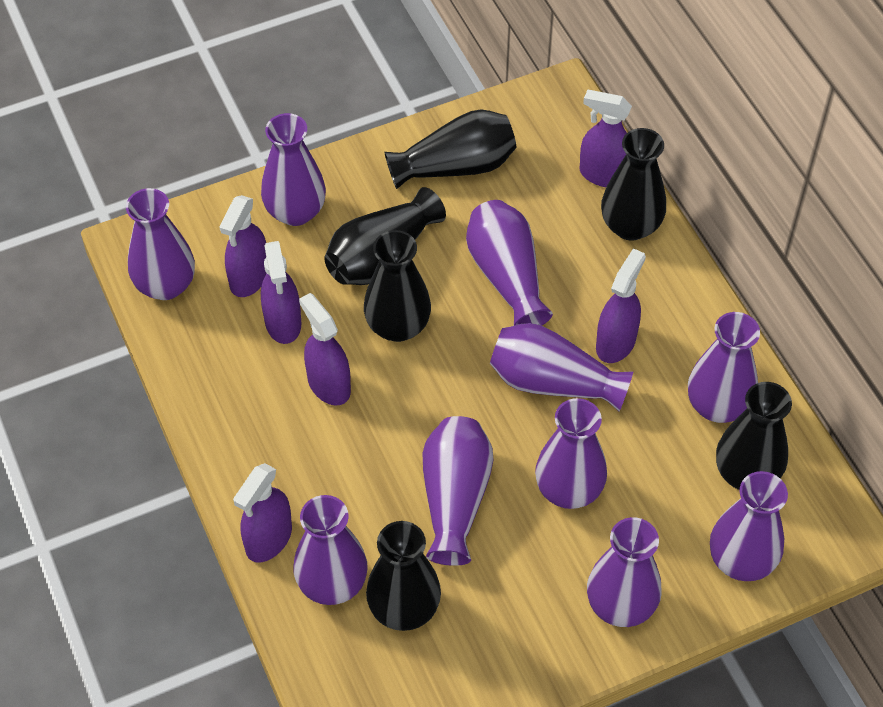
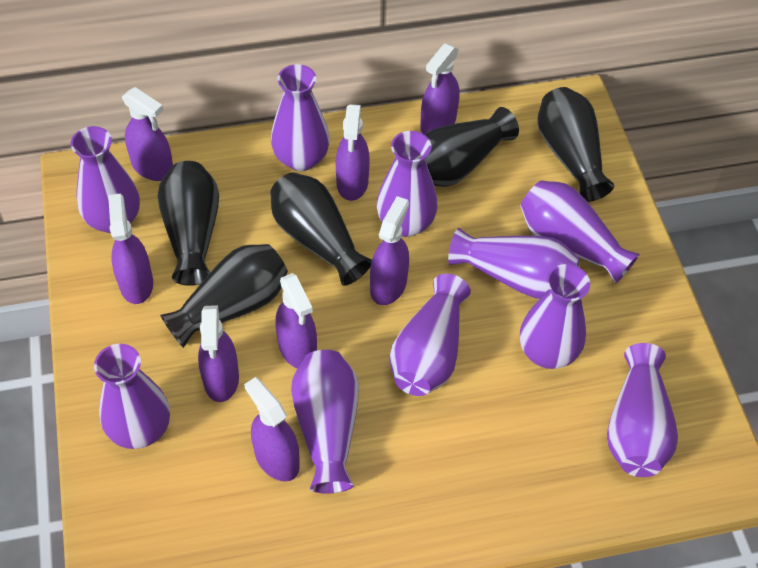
black vase: 6 -> 5
purple spray bottle: 6 -> 8

